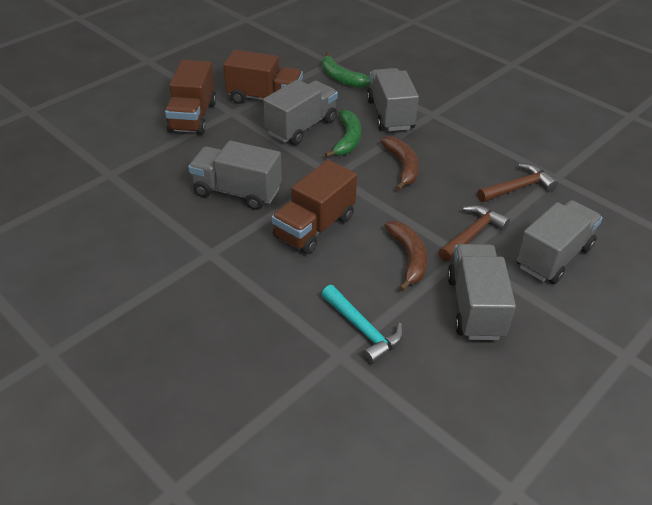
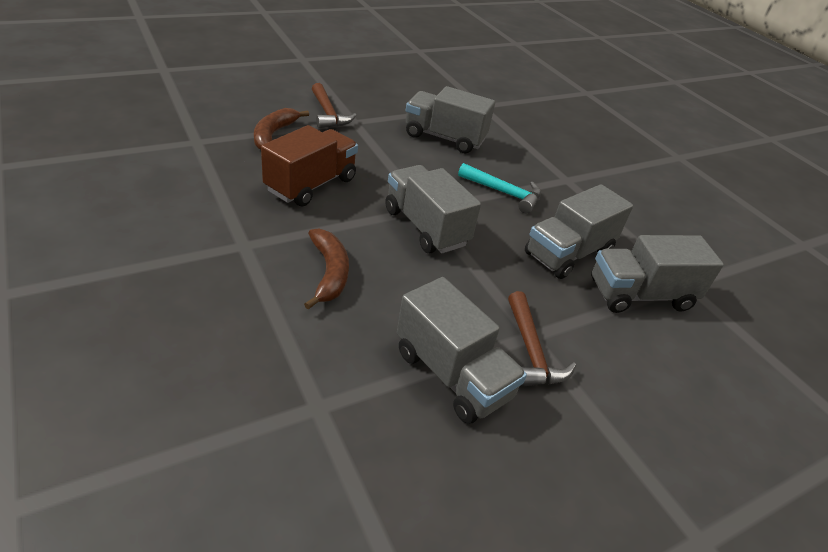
brown truck: 3 -> 1
green banana: 2 -> 0

